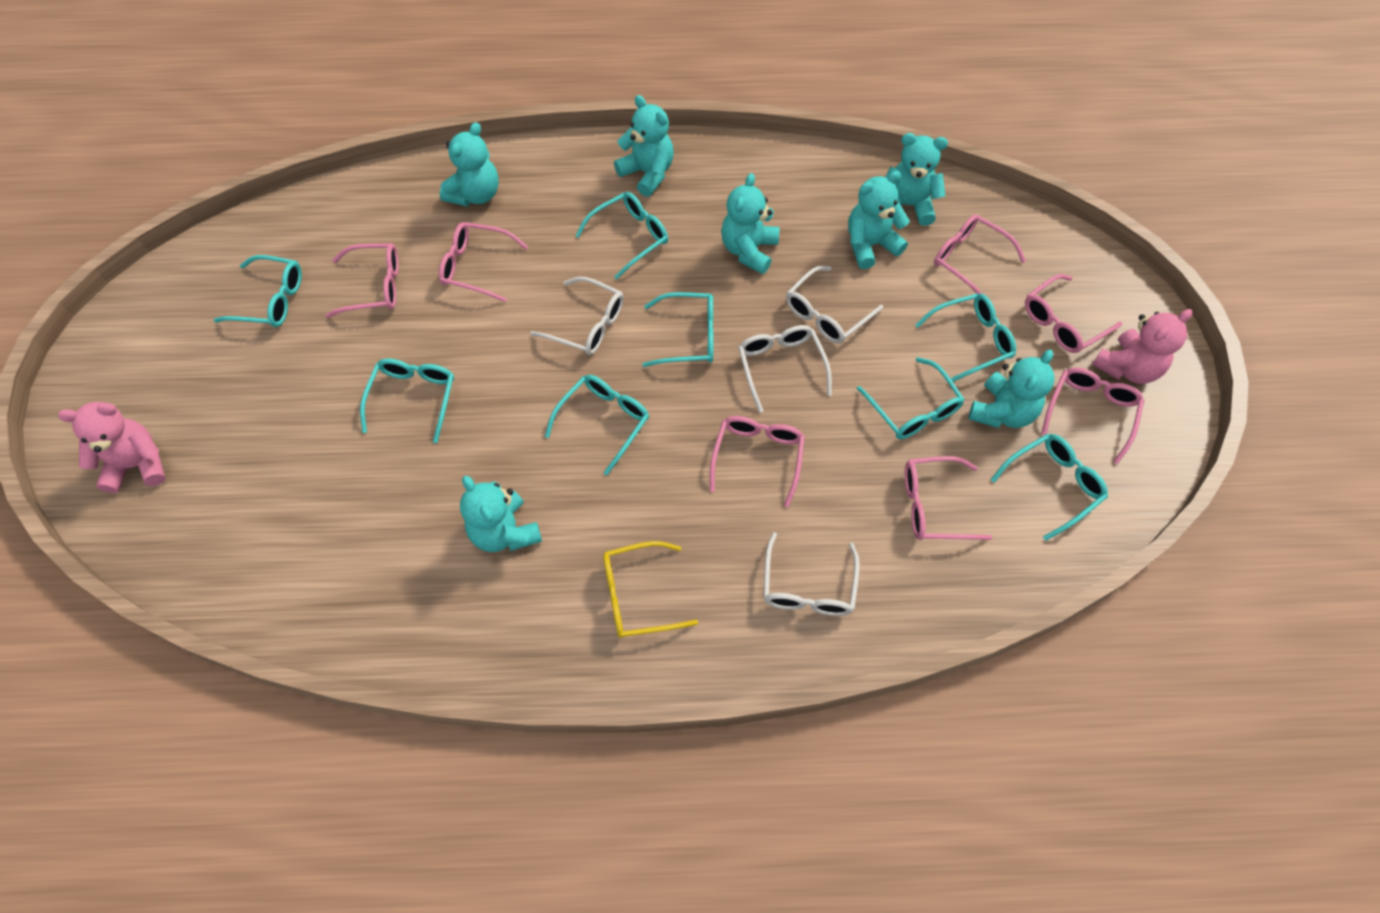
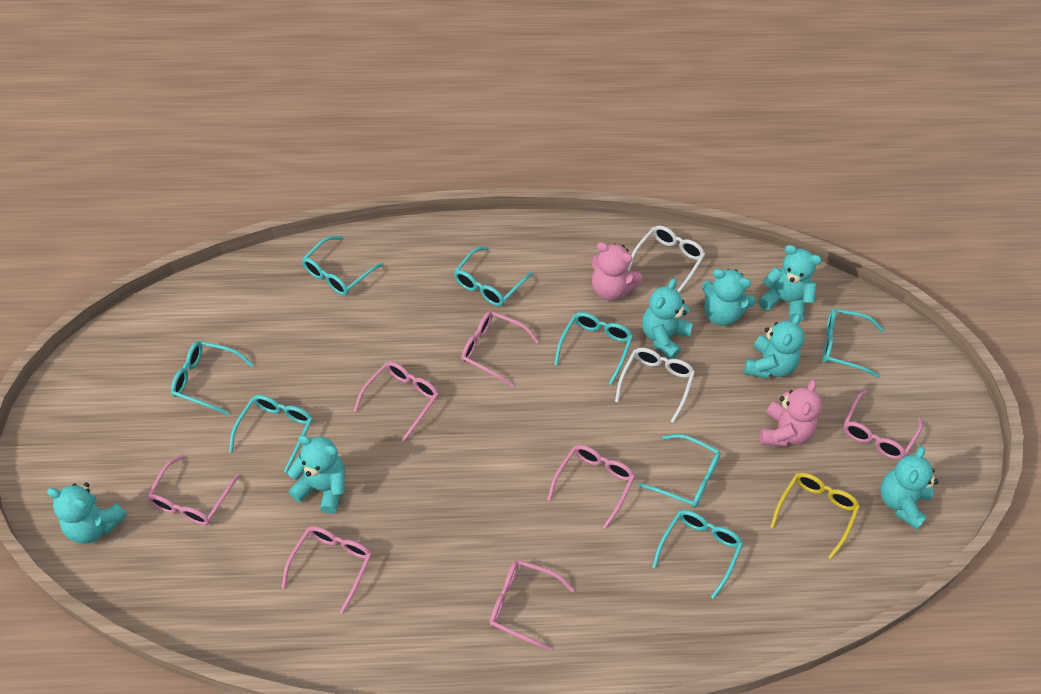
white glasses: 4 -> 2

